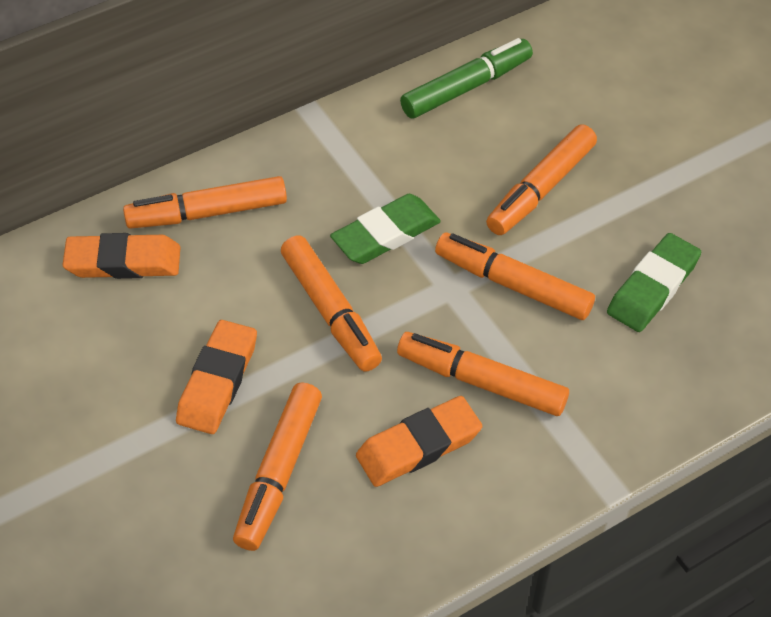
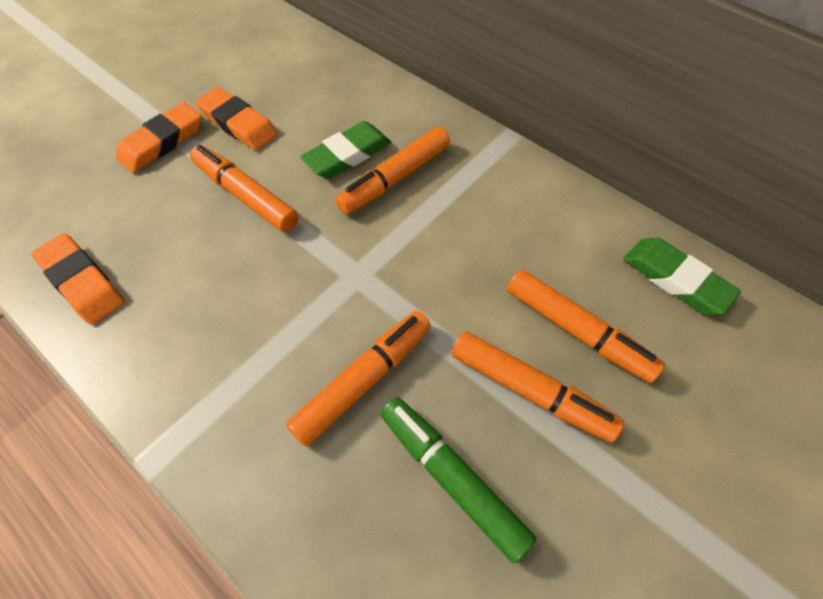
orange marker: 6 -> 5

